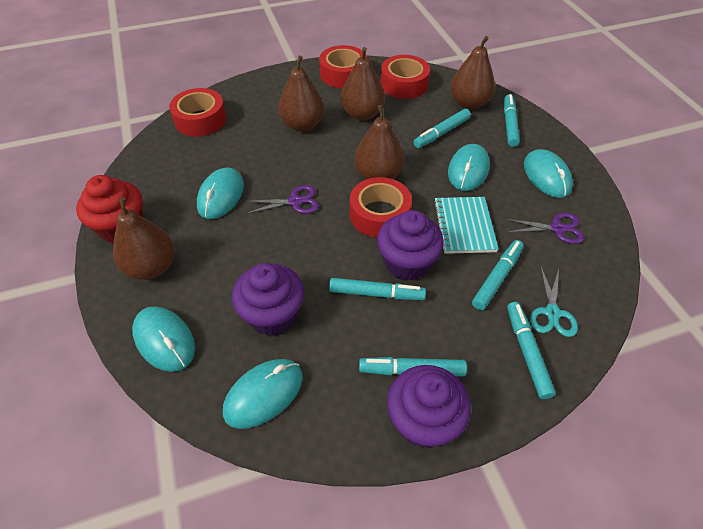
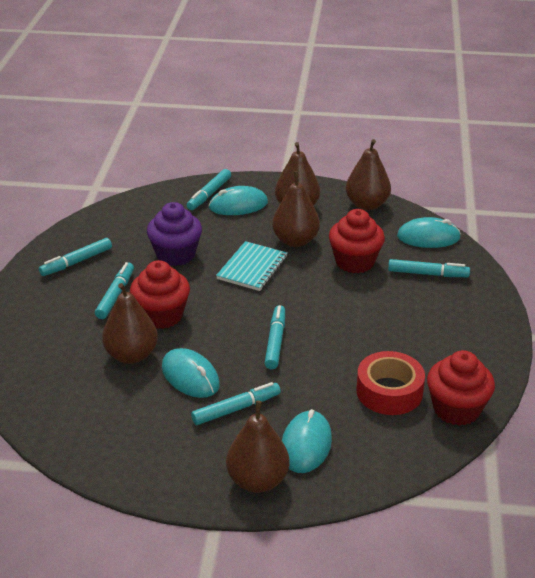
purple cupcake: 3 -> 1
purple scissors: 2 -> 0
red cupcake: 1 -> 3
red tape: 4 -> 1
turquoise mouse: 5 -> 4
turquoise scissors: 1 -> 0

